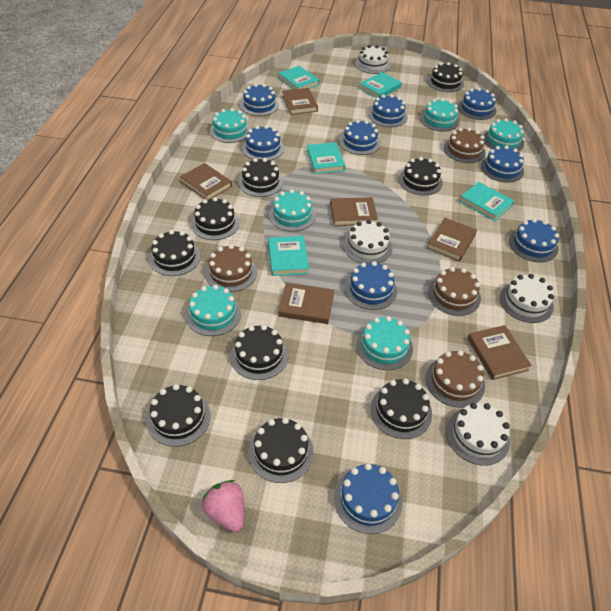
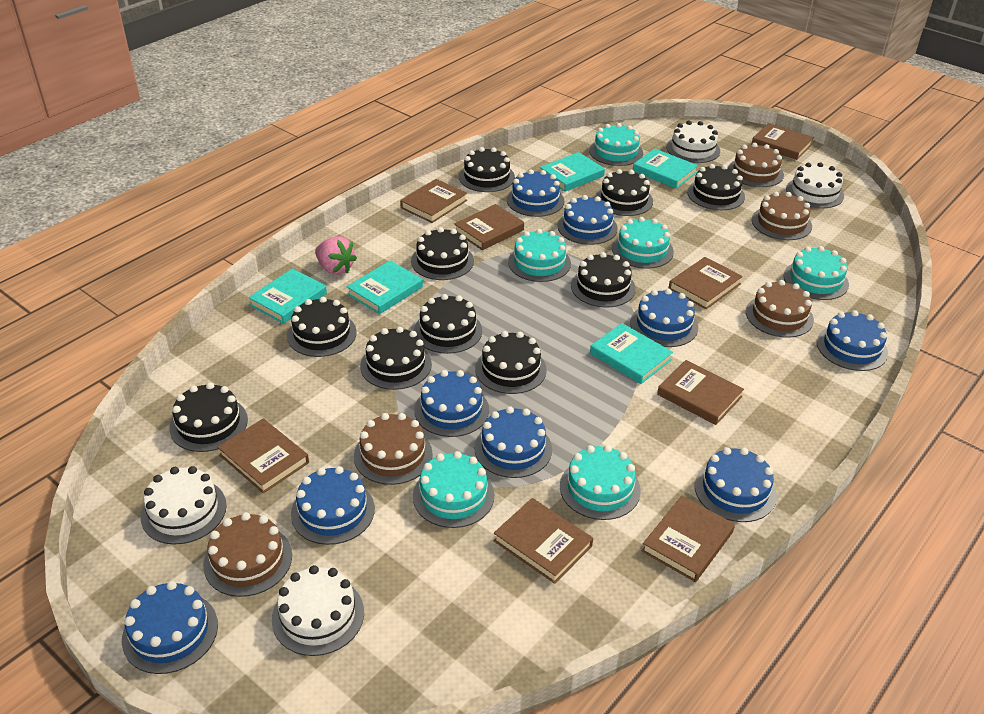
black cake: 9 -> 10
brown book: 6 -> 8
brown cake: 4 -> 5

